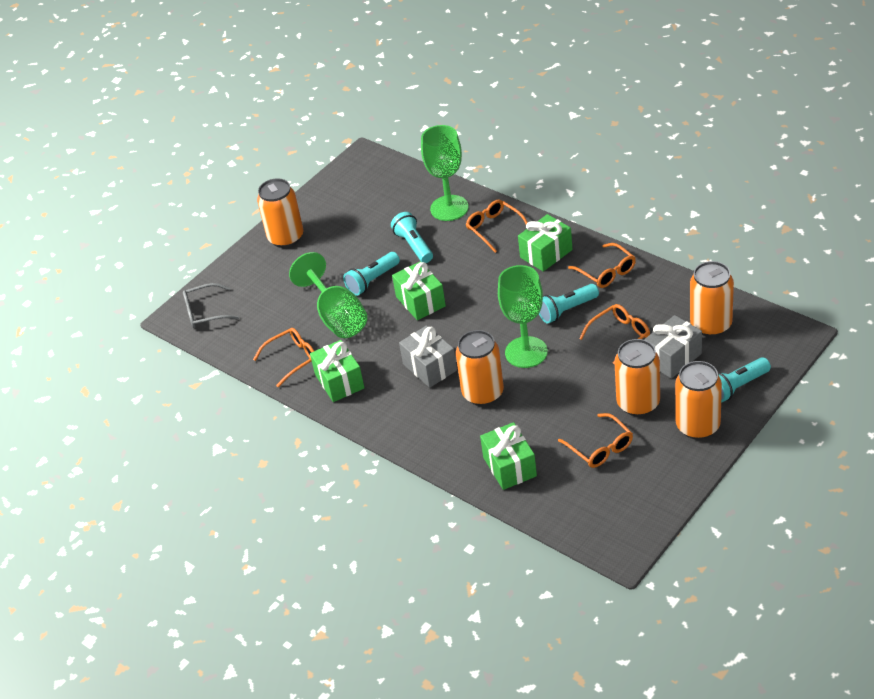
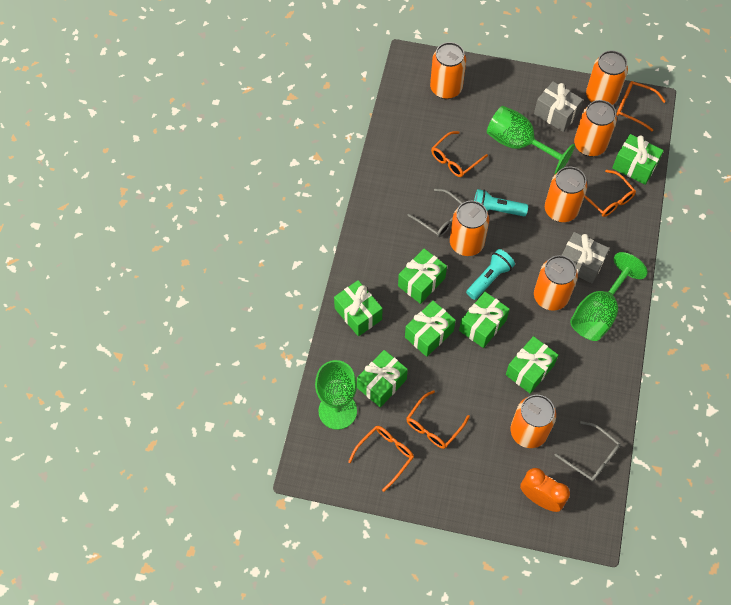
green gift: 4 -> 7
grey glasses: 1 -> 2
orange can: 5 -> 7
orange clock: 0 -> 1
turquoise flashlight: 4 -> 2

